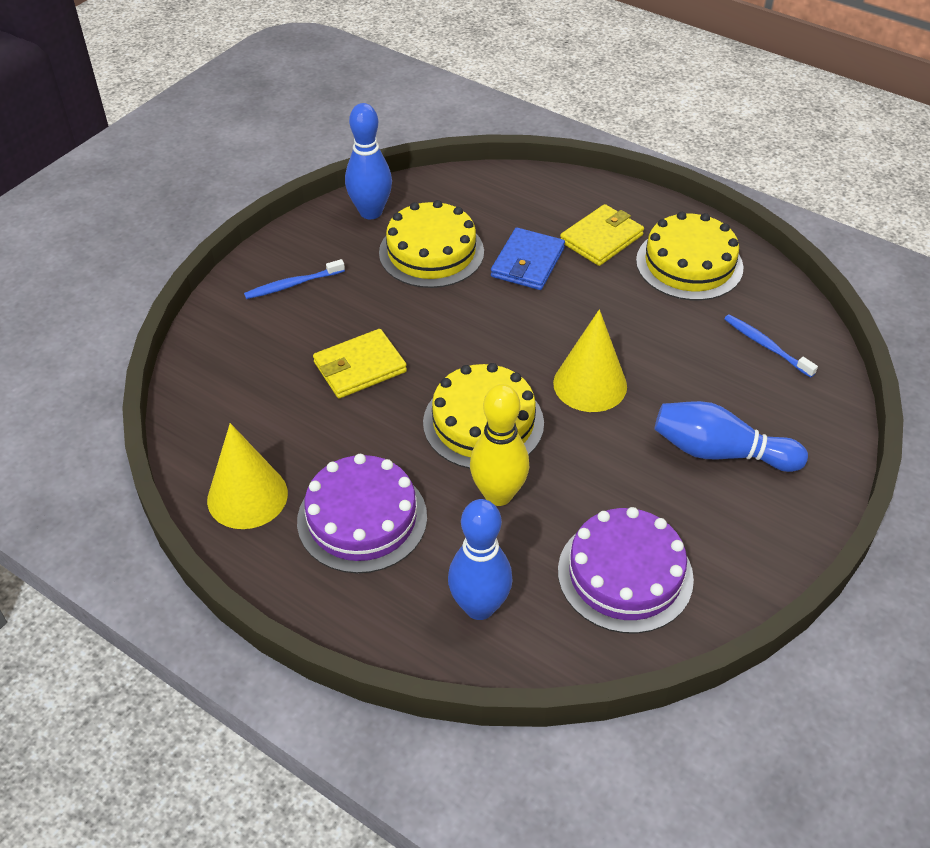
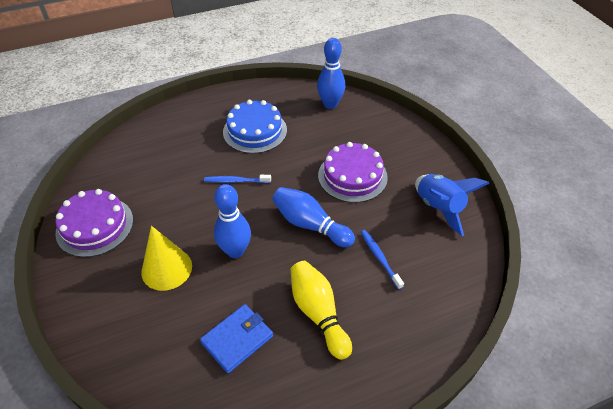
blue cake: 0 -> 1
blue rocket: 0 -> 1
yellow cake: 3 -> 0
yellow cone: 2 -> 1
yellow wallet: 2 -> 0

